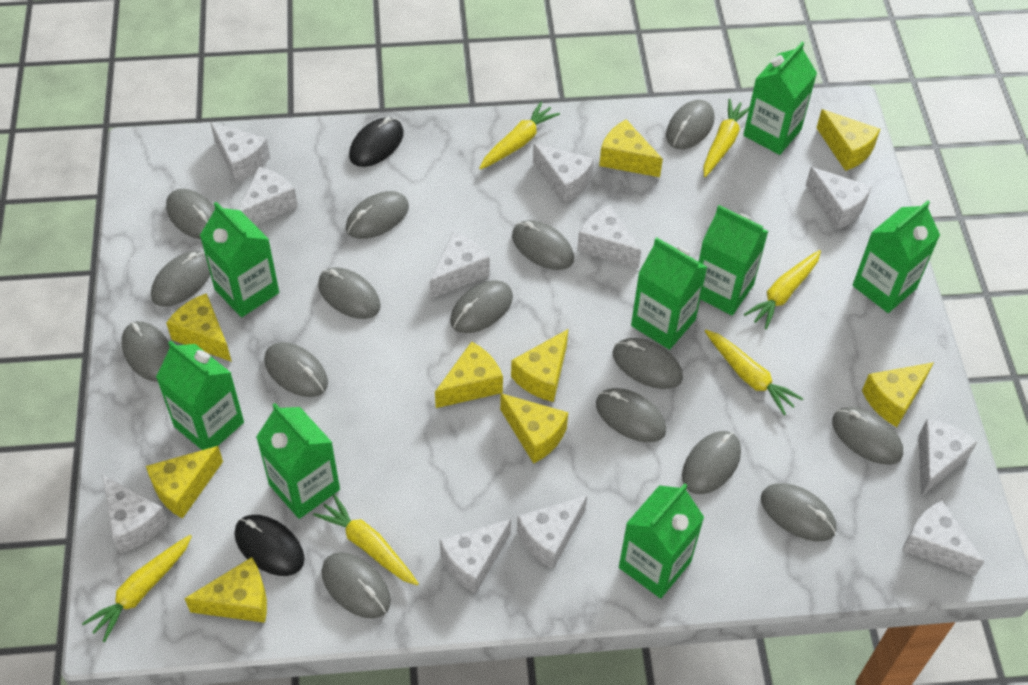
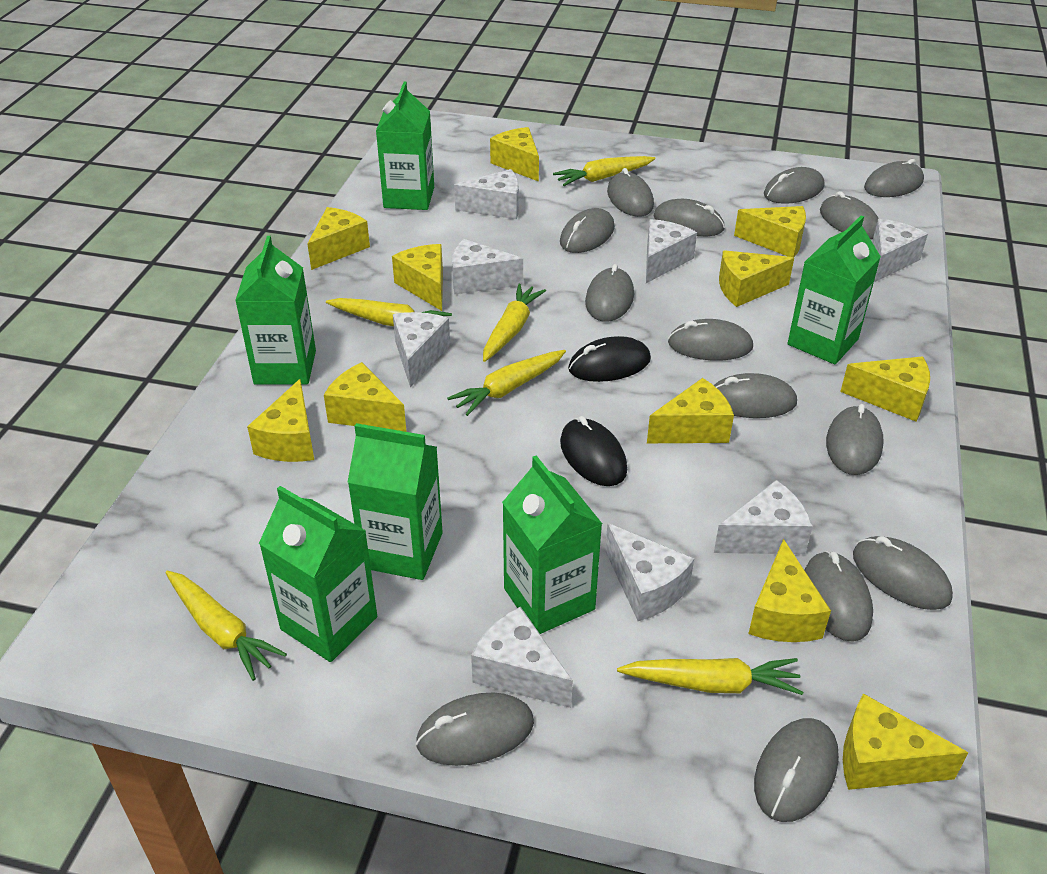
green carton: 8 -> 6
grey mouse: 15 -> 14
white cheese: 11 -> 8
yellow cheese: 9 -> 11

